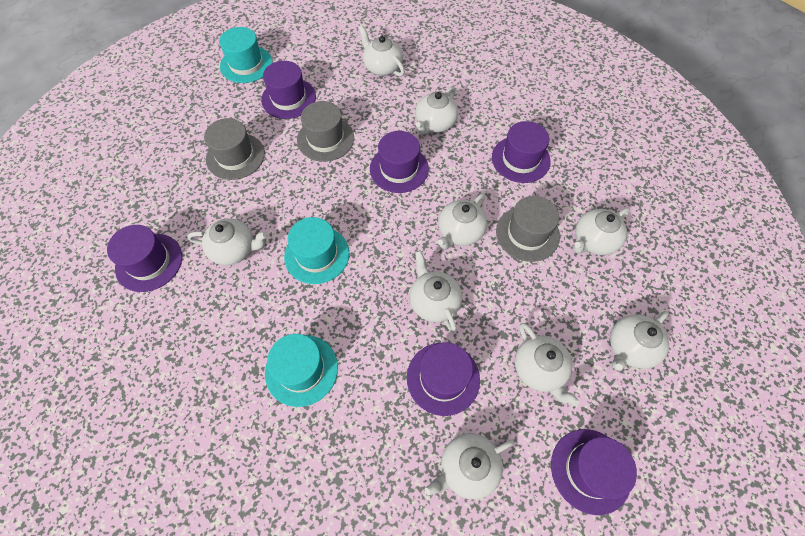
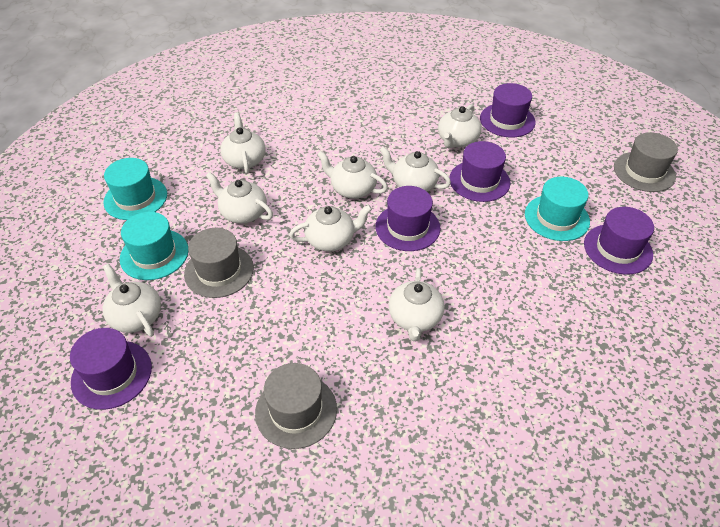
purple hat: 6 -> 5
white teapot: 9 -> 8

